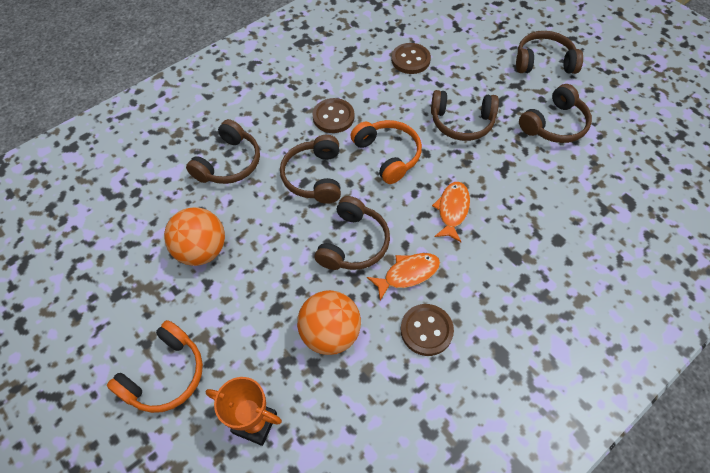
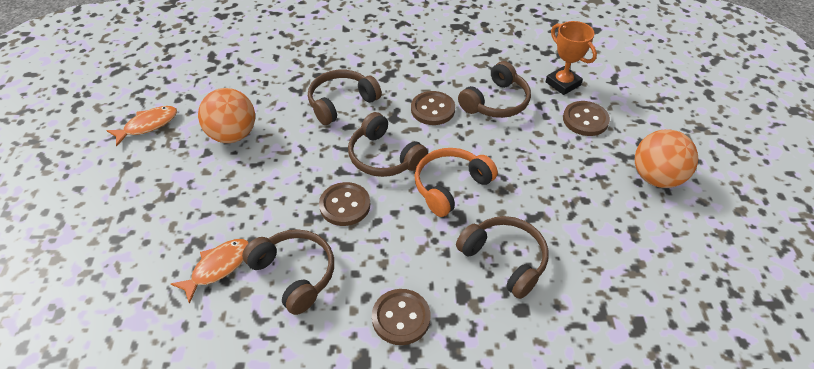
brown button: 3 -> 4
brown headphones: 6 -> 5
orange headphones: 2 -> 1

